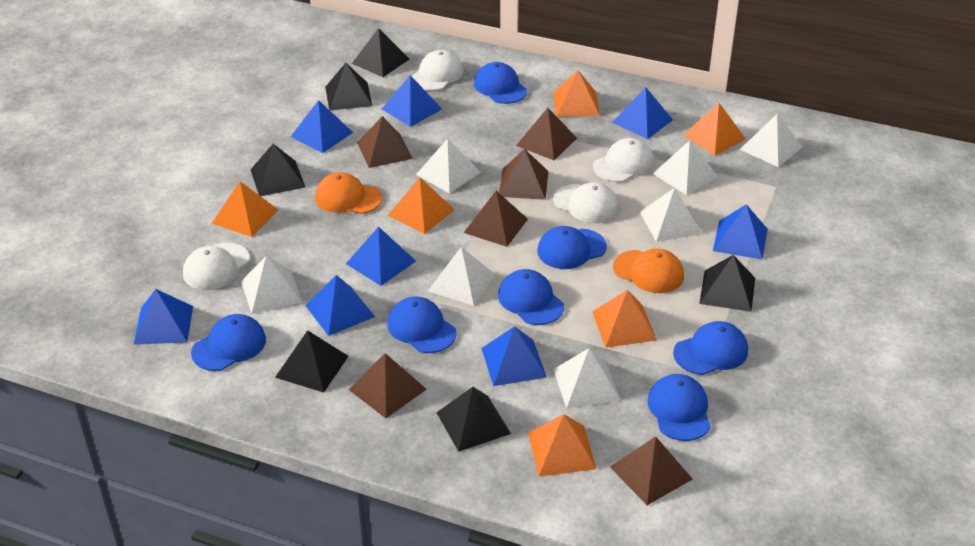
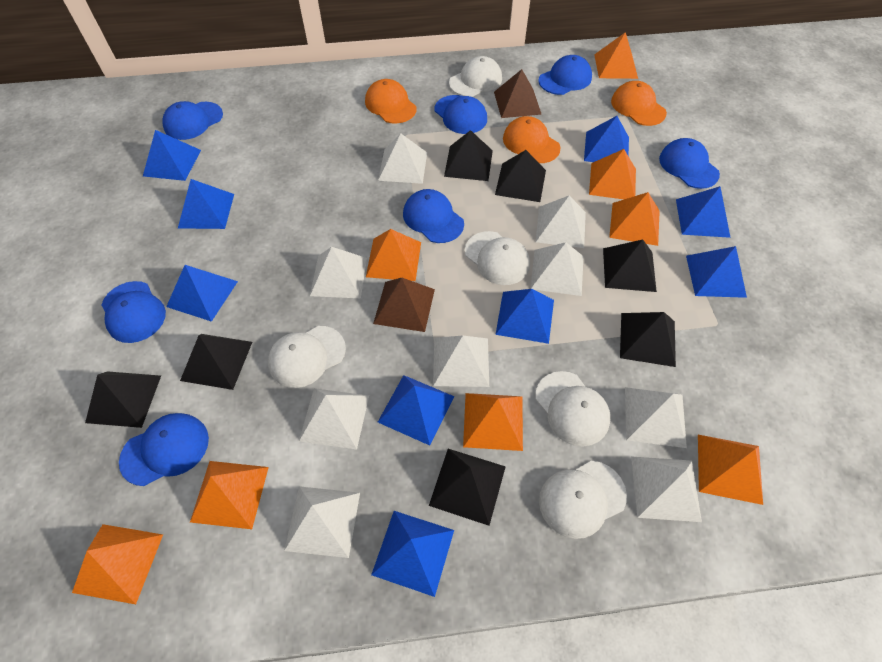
black pyramid: 6 -> 7
blue pyramid: 8 -> 9
brown pyramid: 6 -> 2
orange cap: 2 -> 3
orange pyramid: 6 -> 8
white cap: 4 -> 5
white pyramid: 7 -> 9

